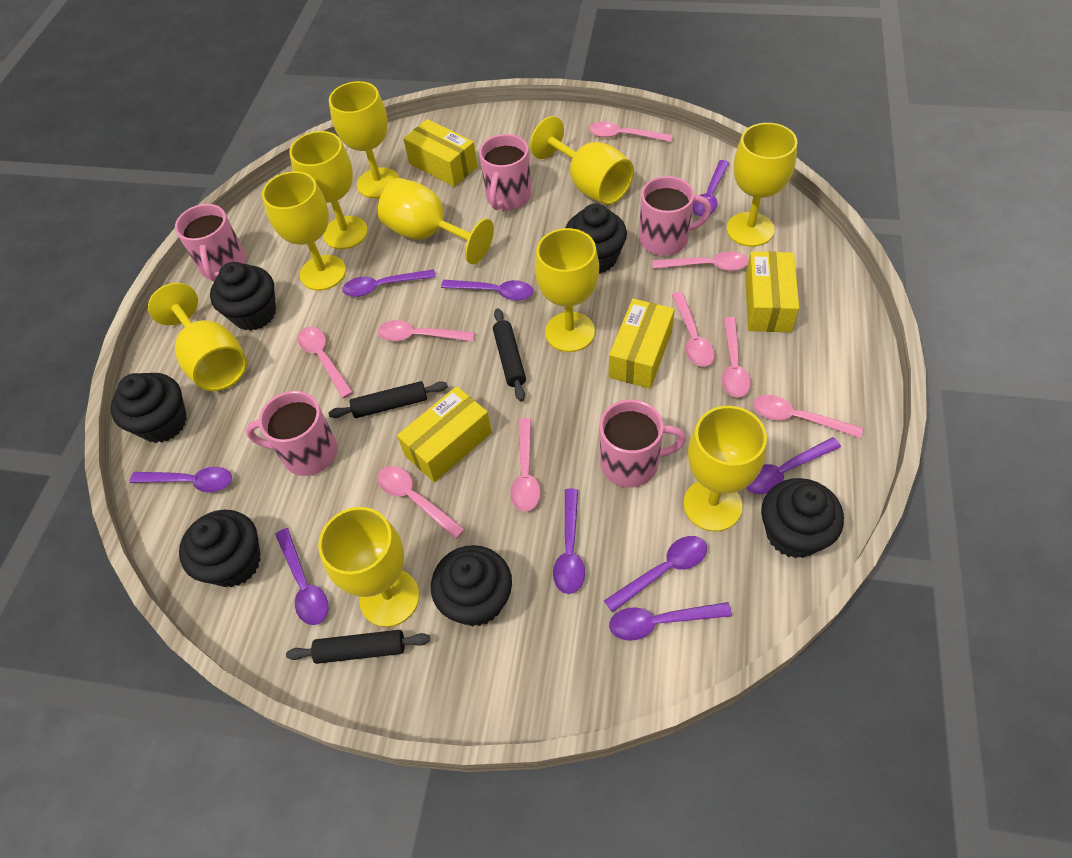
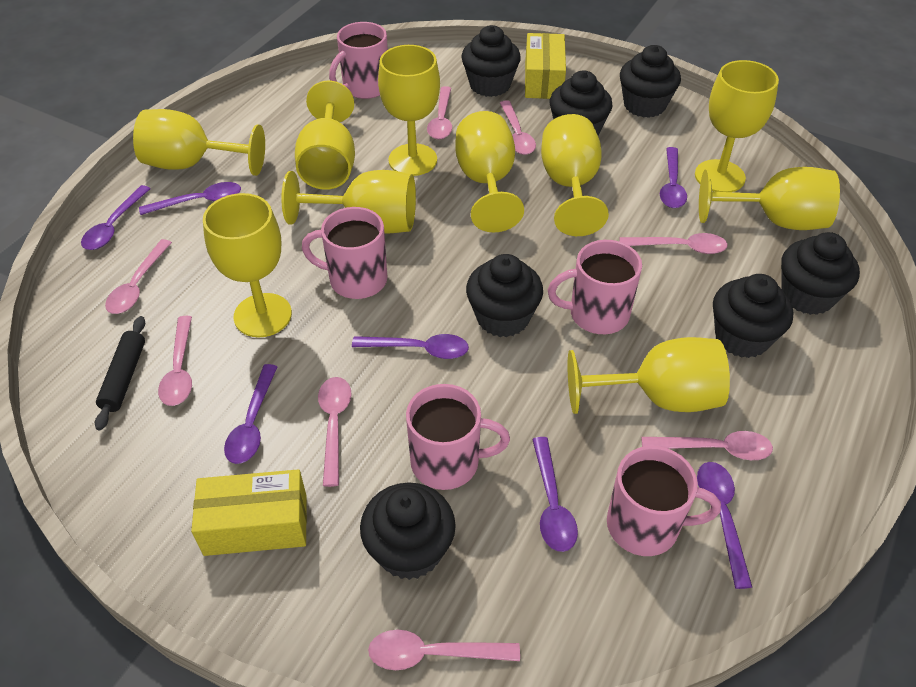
black cupcake: 6 -> 7
black rolling pin: 3 -> 1
pink spoon: 9 -> 8
purple spoon: 9 -> 7
yellow box: 4 -> 2

